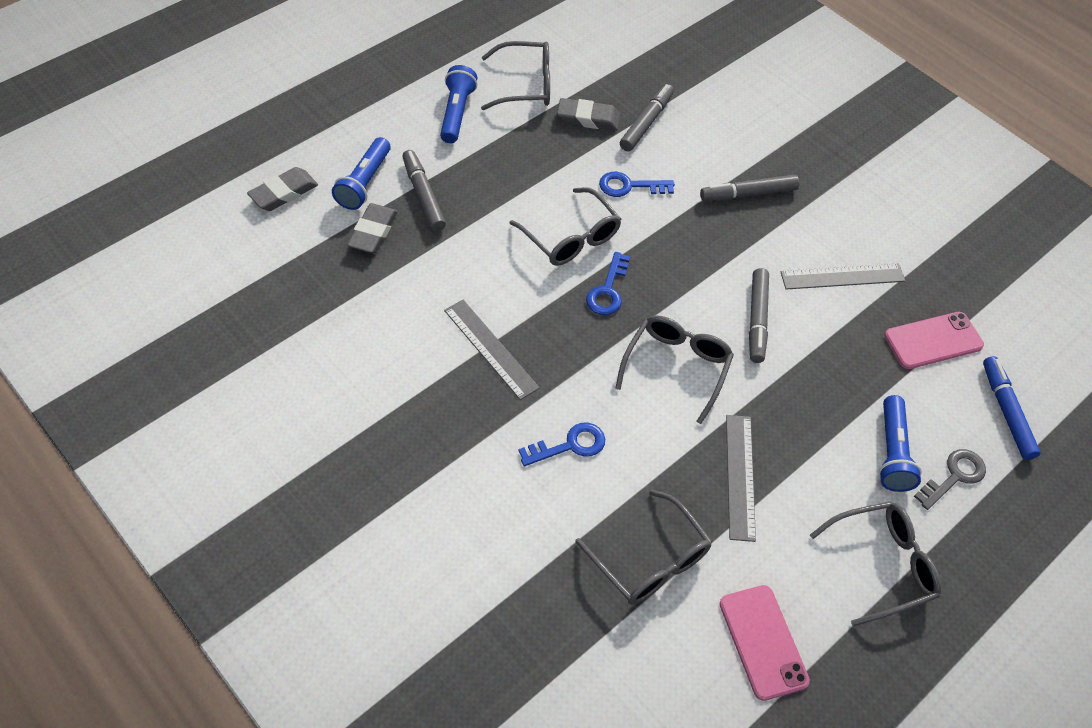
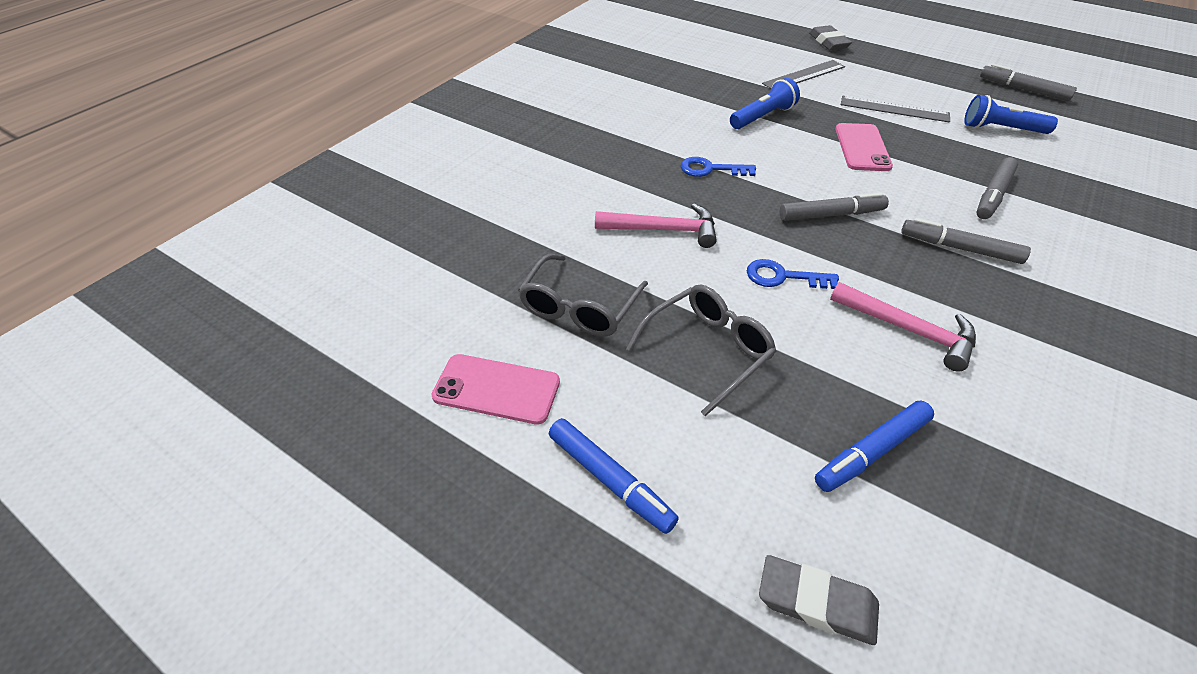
blue flashlight: 3 -> 2
blue key: 3 -> 2
blue marker: 1 -> 2
grey eraser: 3 -> 2
grey glasses: 5 -> 2
grey key: 1 -> 0
grey ruler: 3 -> 2
pink hammer: 0 -> 2

